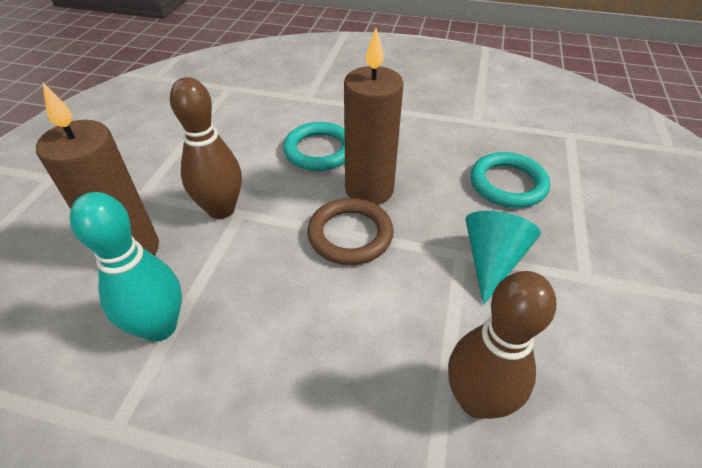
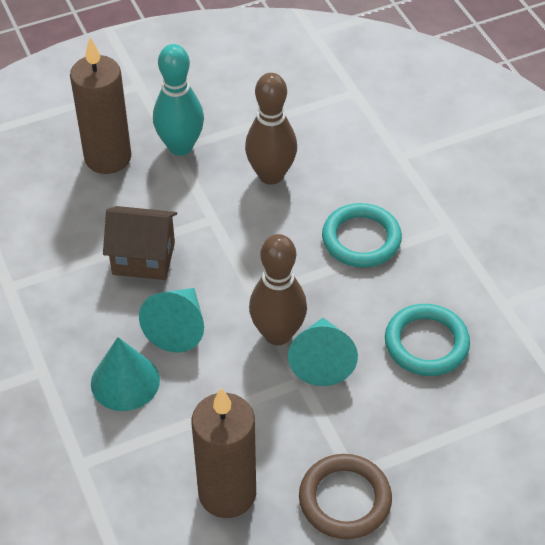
brown house: 0 -> 1
turquoise cone: 1 -> 3

